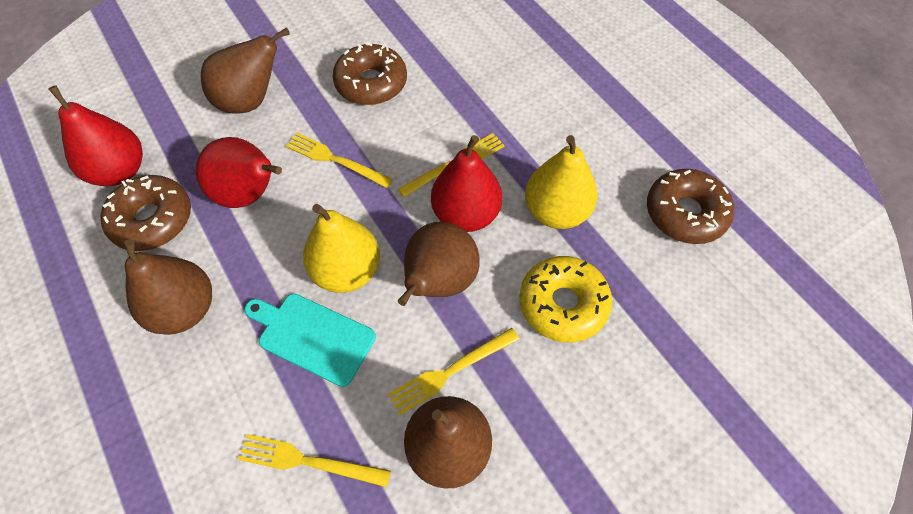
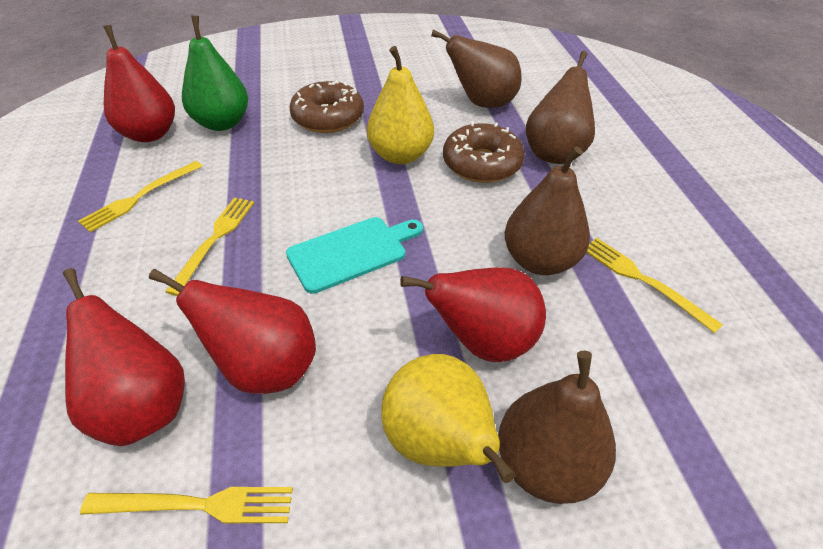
brown donut: 3 -> 2
green pear: 0 -> 1
red pear: 3 -> 4
yellow donut: 1 -> 0

